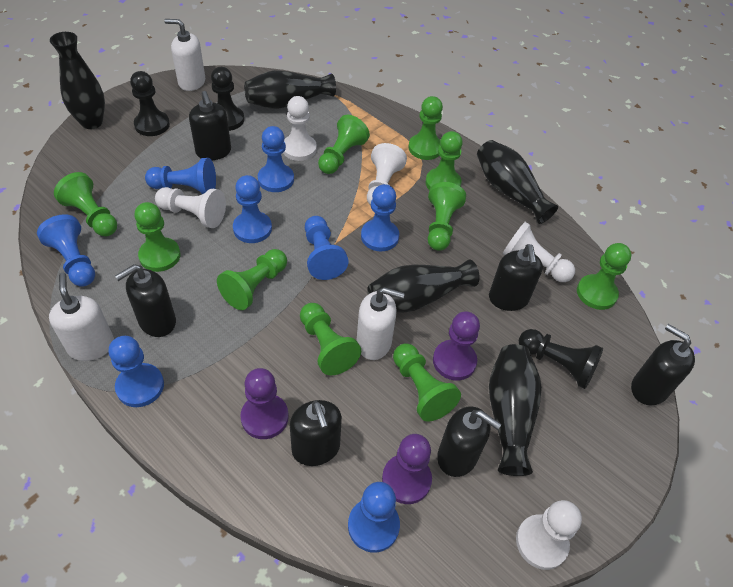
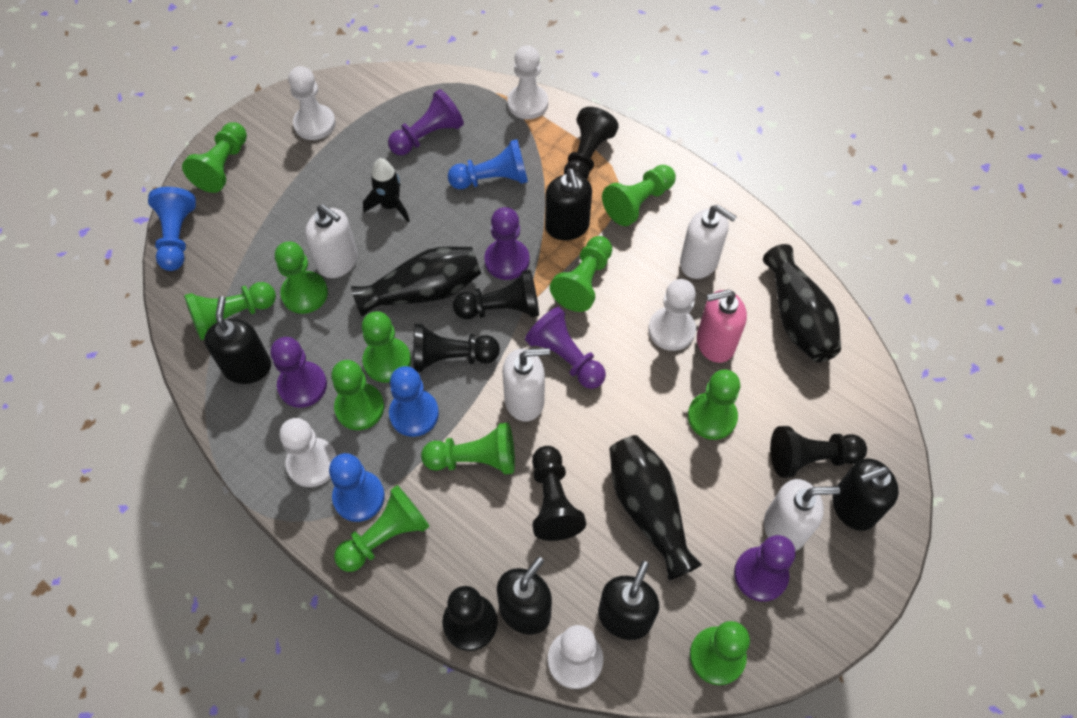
black pawn: 3 -> 6
black rocket: 0 -> 1
black soap dispenser: 6 -> 5
black vase: 5 -> 3
blue pawn: 8 -> 4
green pawn: 10 -> 11
pink soap dispenser: 0 -> 1
purple pawn: 3 -> 5
white soap dispenser: 3 -> 4

